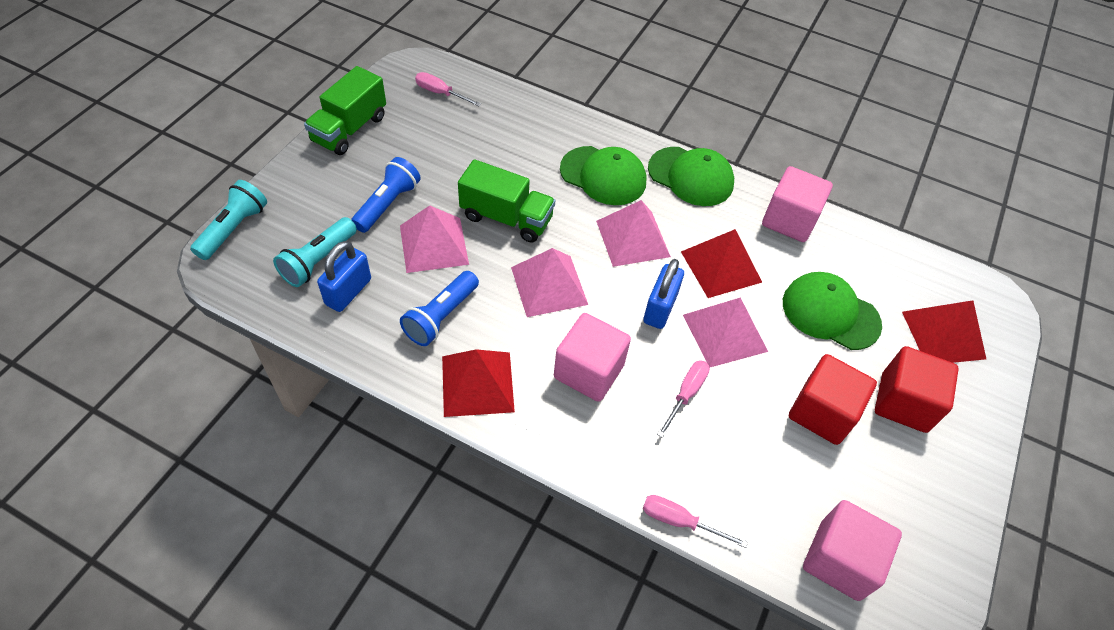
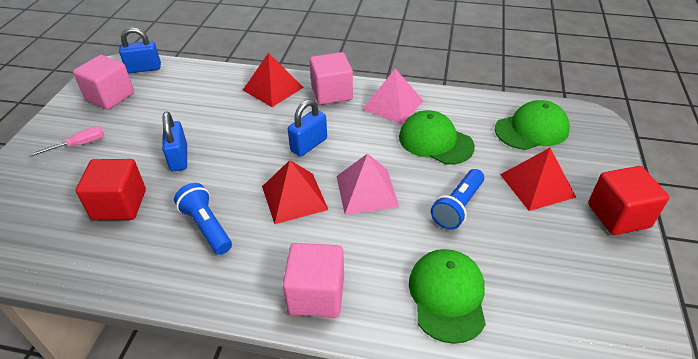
blue padlock: 2 -> 3
green truck: 2 -> 0
pink pyramid: 4 -> 2
pink screwdriver: 3 -> 1
turquoise flashlight: 2 -> 0

